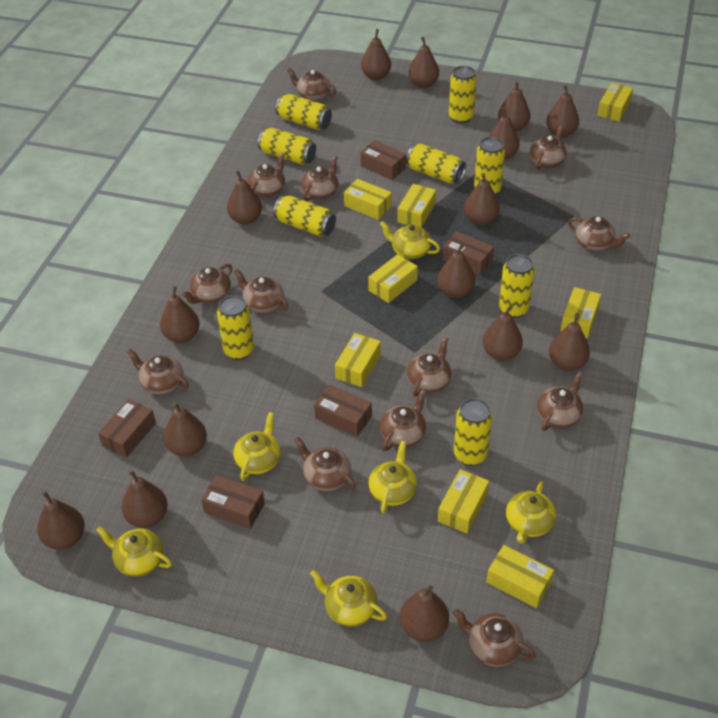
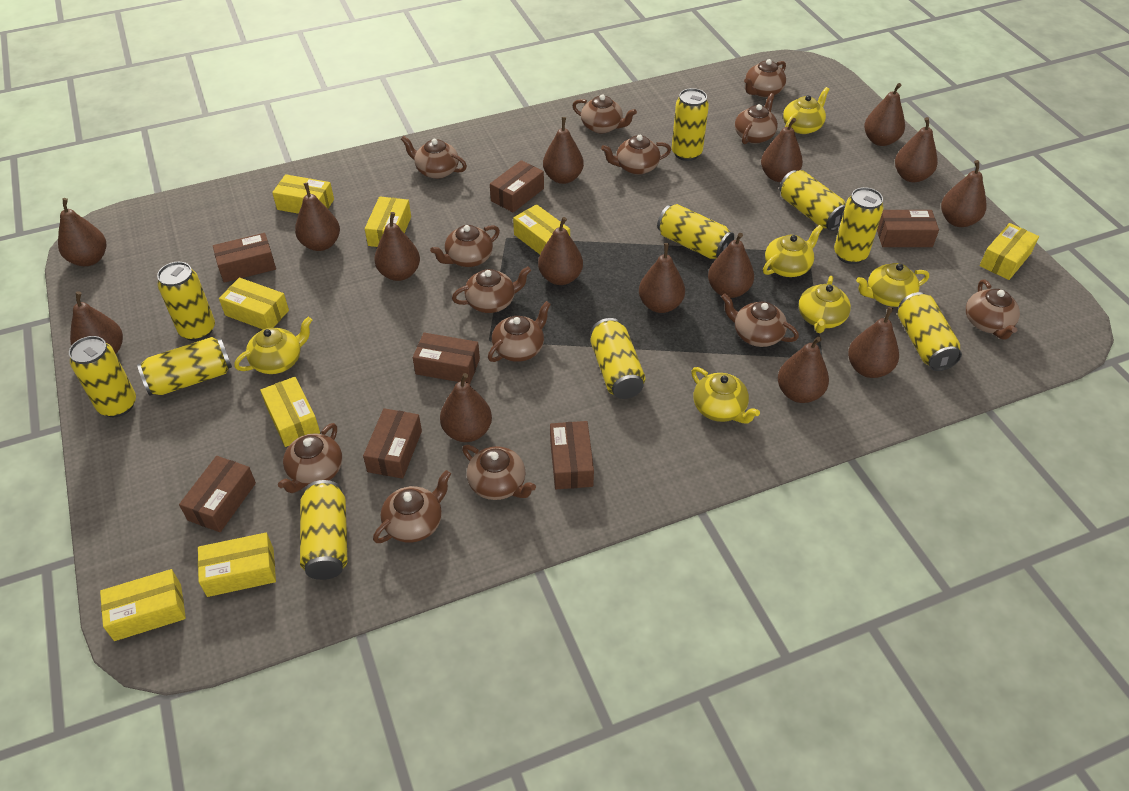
brown box: 5 -> 7
yellow can: 9 -> 10

